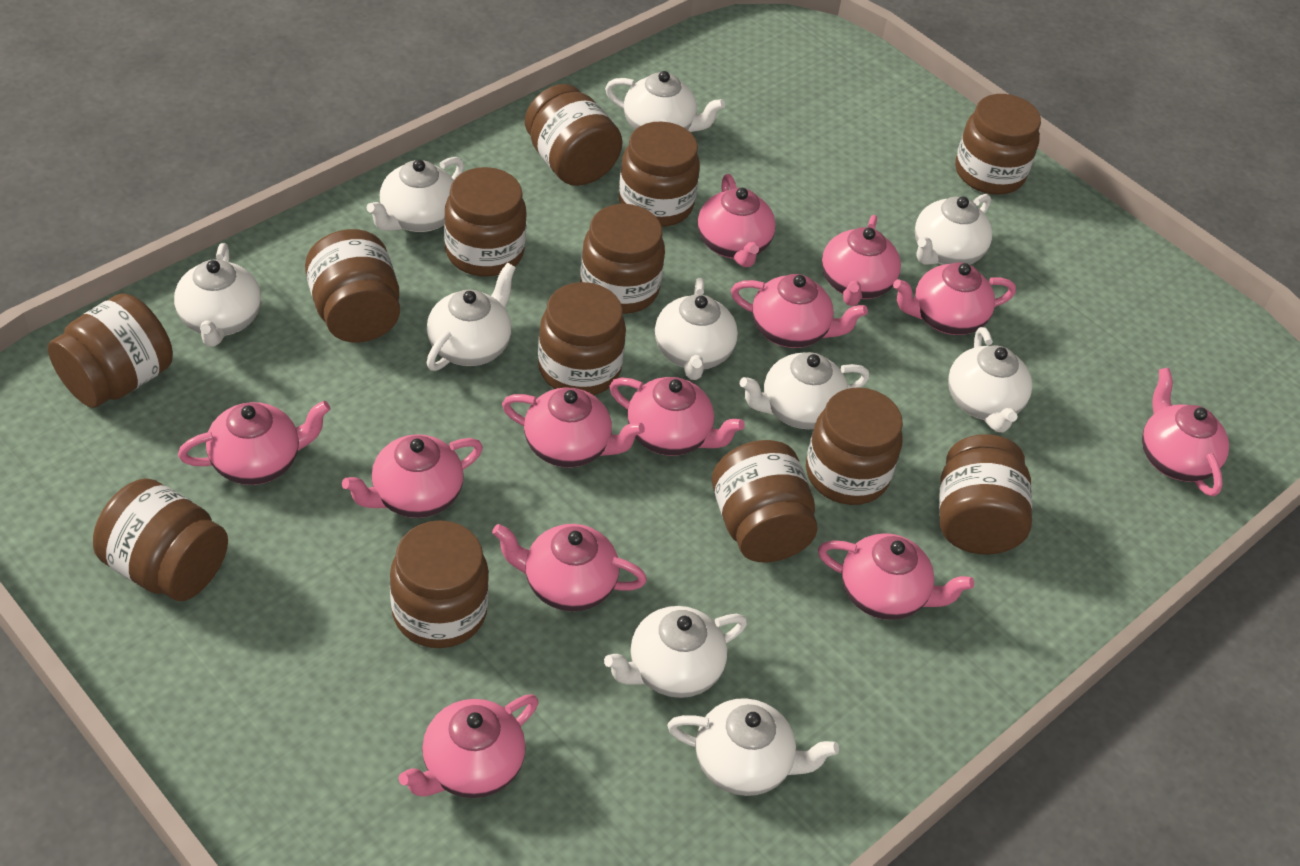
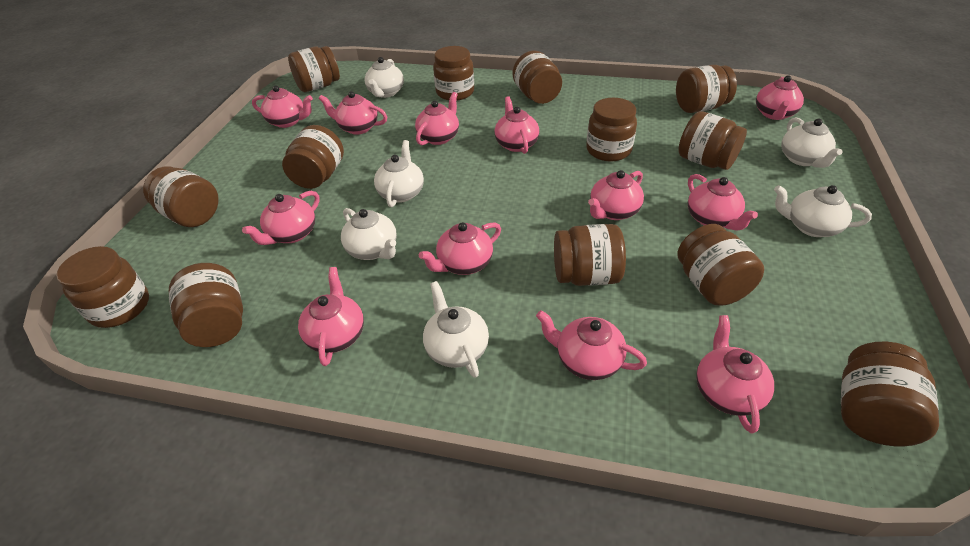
white teapot: 10 -> 6

